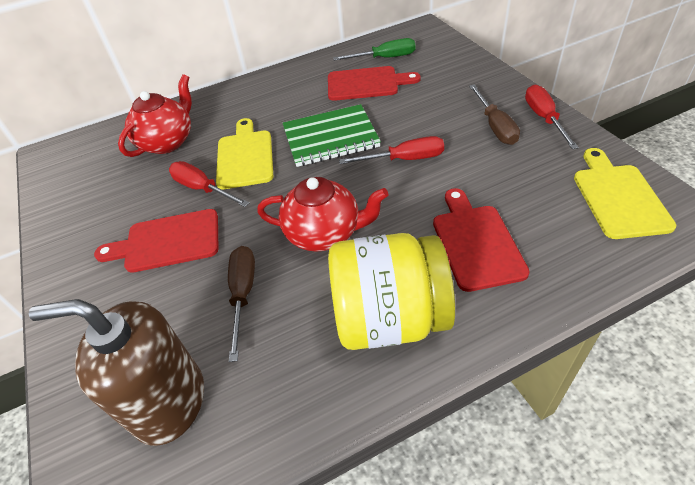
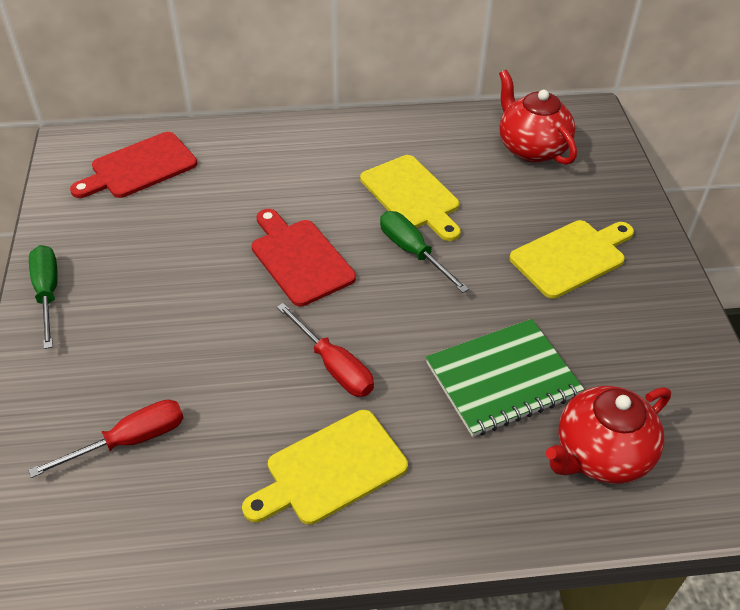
brown screwdriver: 2 -> 0
brown soap dispenser: 1 -> 0
green screwdriver: 1 -> 2
red cutting board: 3 -> 2
red screwdriver: 3 -> 2
yellow cutting board: 2 -> 3
yellow jar: 1 -> 0

